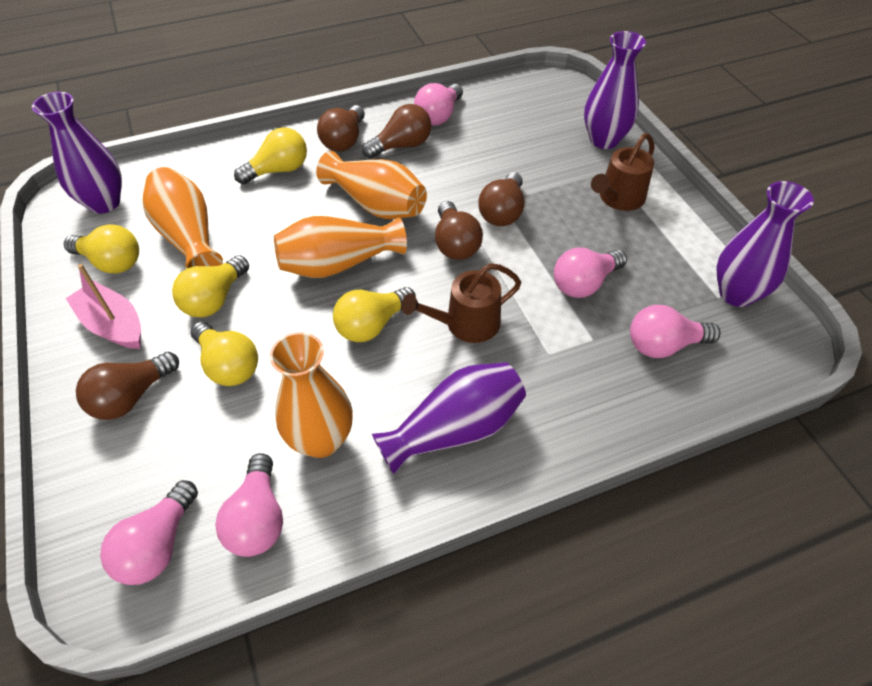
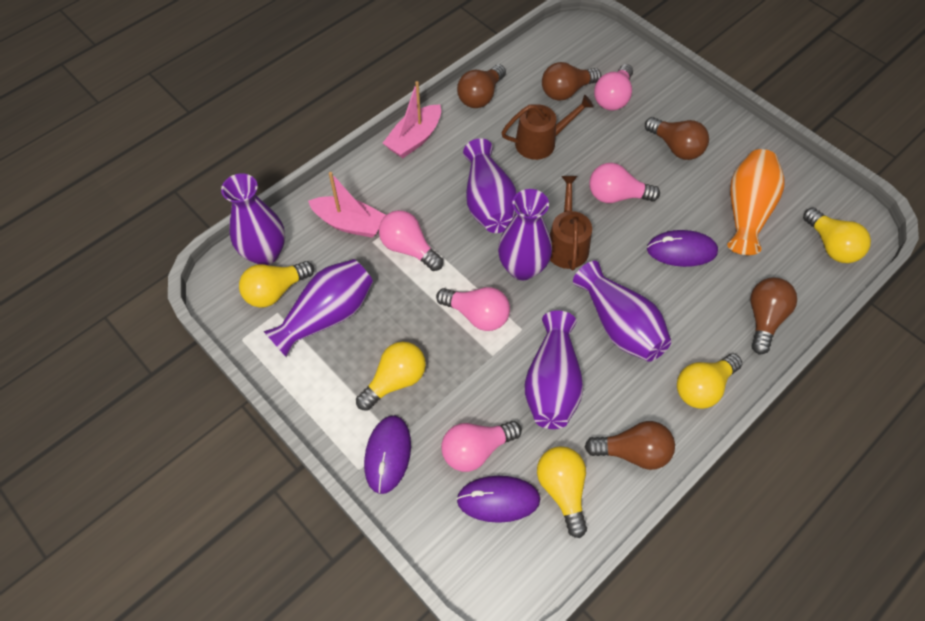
orange vase: 4 -> 1
pink boat: 1 -> 2
purple mouse: 0 -> 3
purple vase: 4 -> 6

